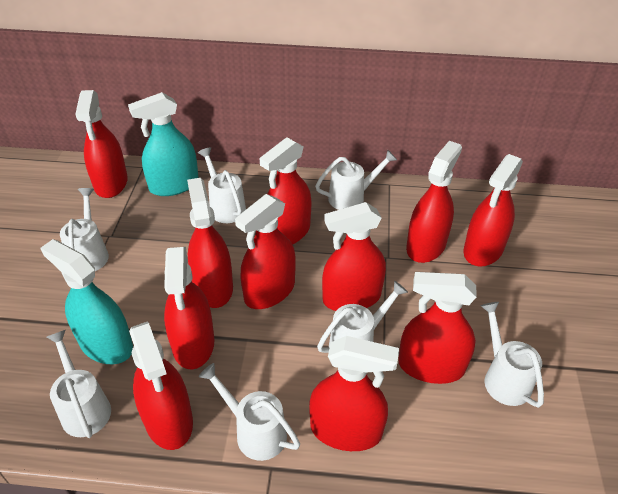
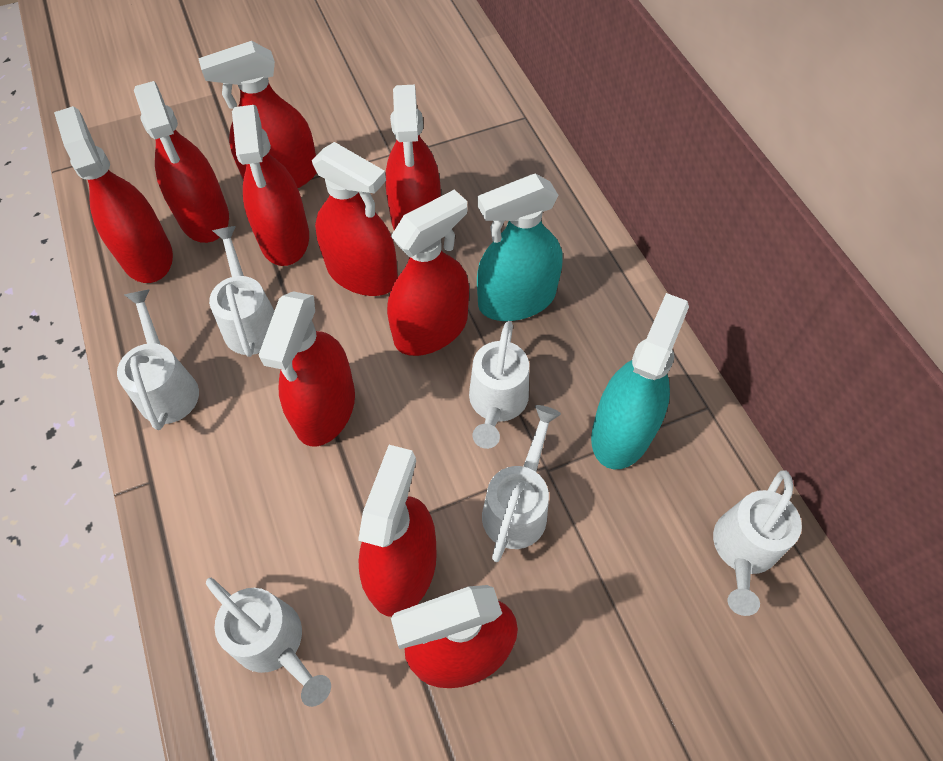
red spray bottle: 11 -> 10
white watering can: 7 -> 6

